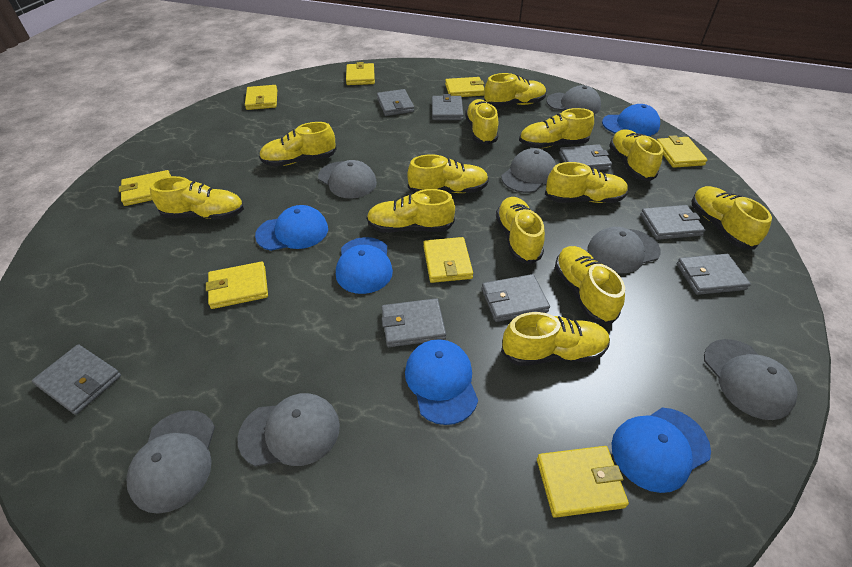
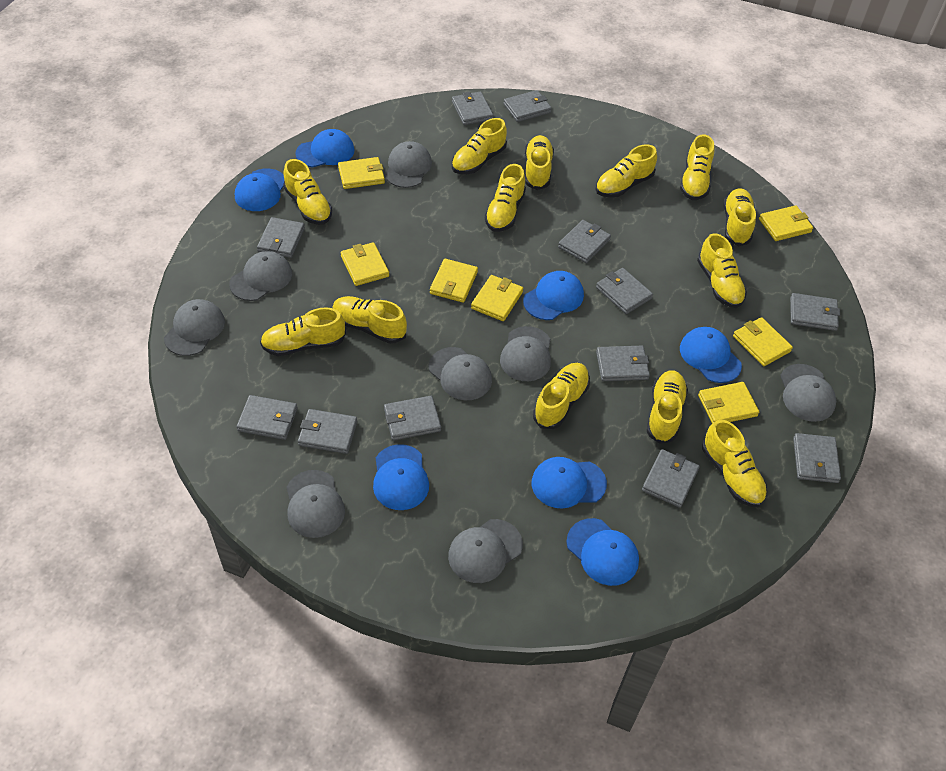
blue cap: 5 -> 7
grey cap: 7 -> 8
grey wallet: 8 -> 12
yellow wallet: 8 -> 7

